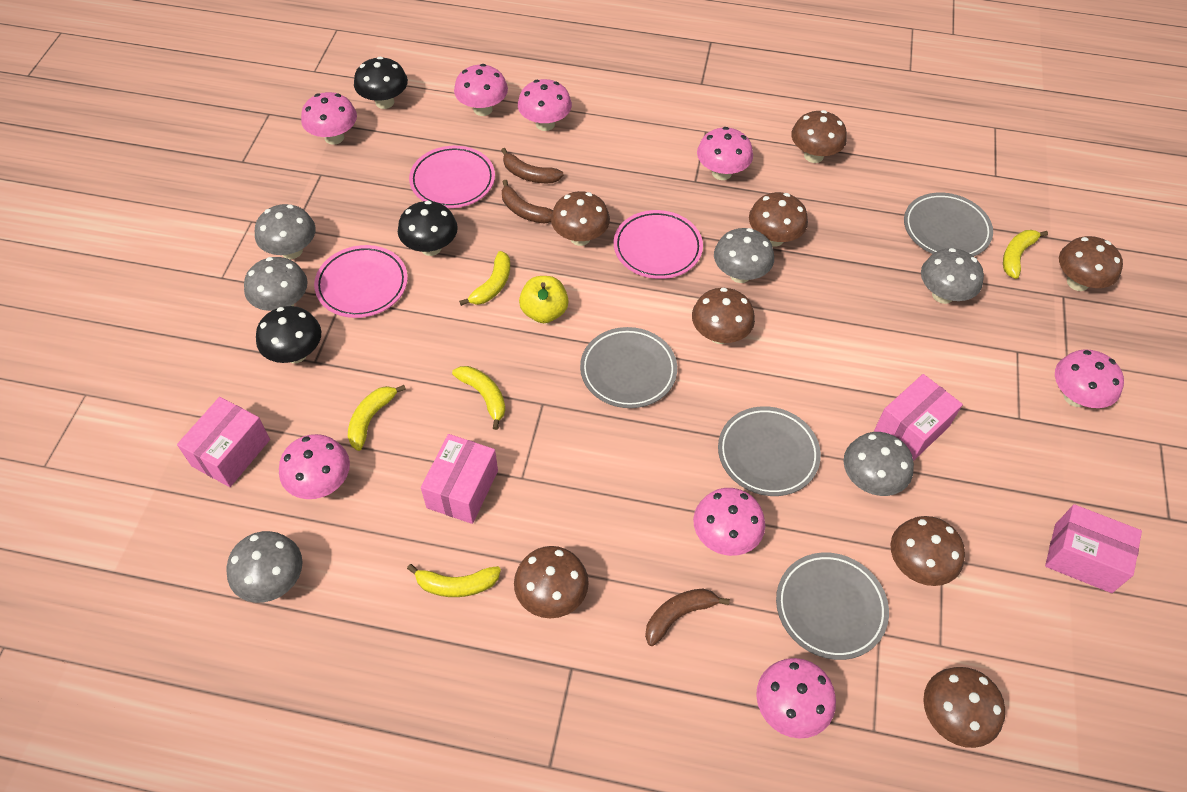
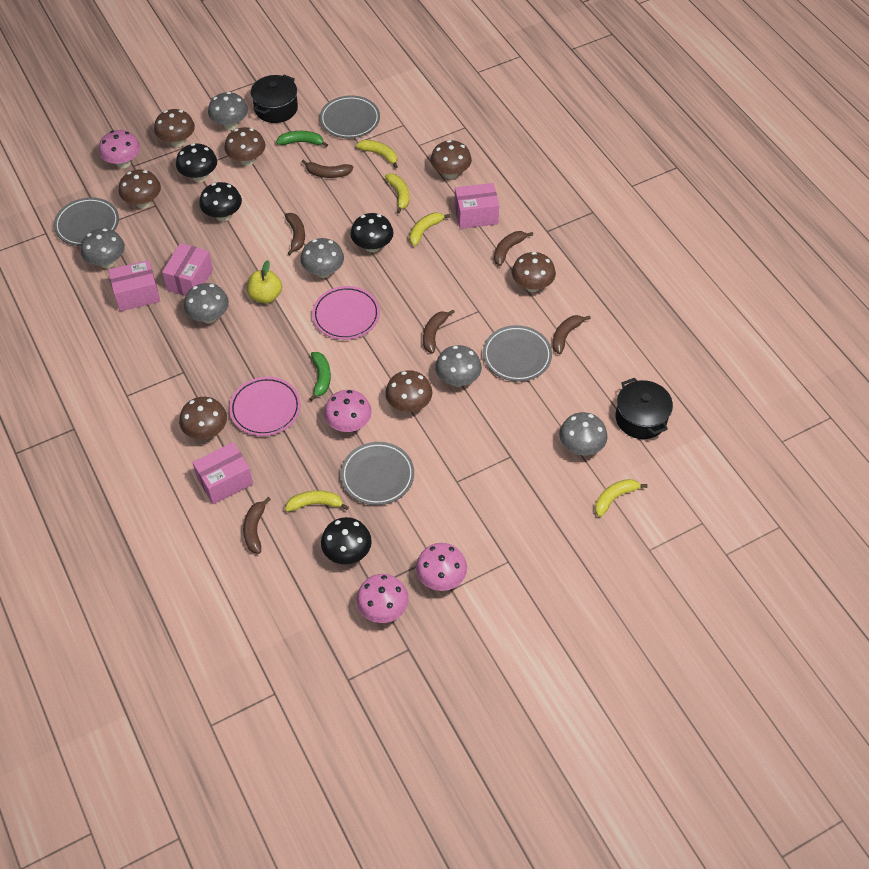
black mushroom: 3 -> 4
black pot: 0 -> 2
brown banana: 3 -> 6
brown mushroom: 8 -> 7
green banana: 0 -> 2
pink mushroom: 8 -> 4
pink plate: 3 -> 2

